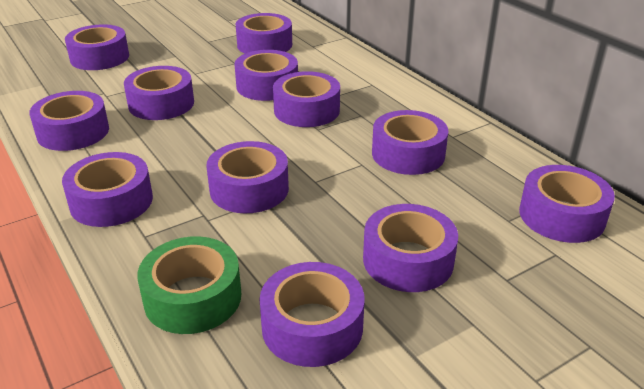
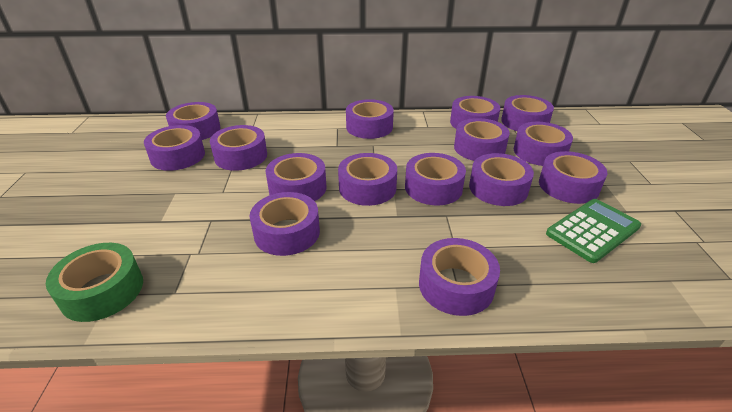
green calculator: 0 -> 1
purple tape: 12 -> 15

